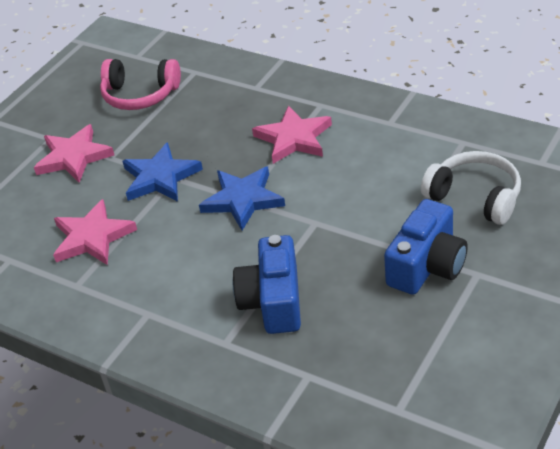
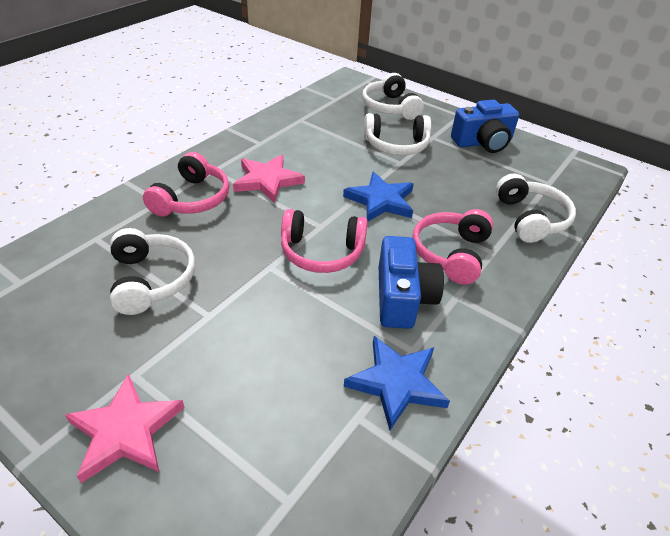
pink headphones: 1 -> 3
pink star: 3 -> 2
white headphones: 1 -> 4

